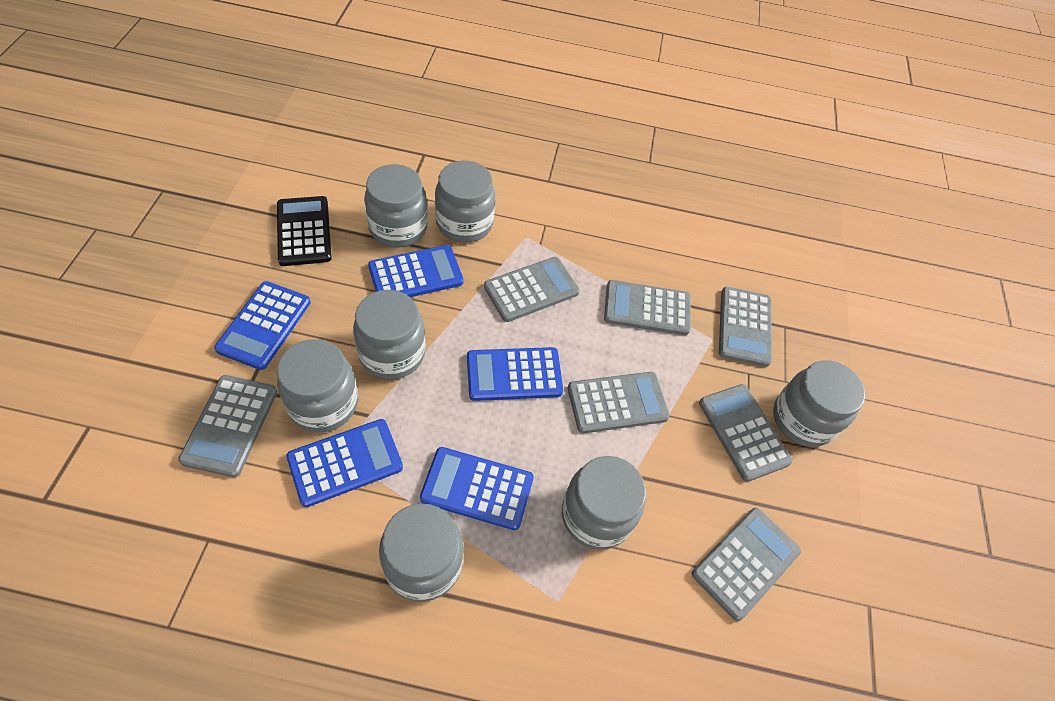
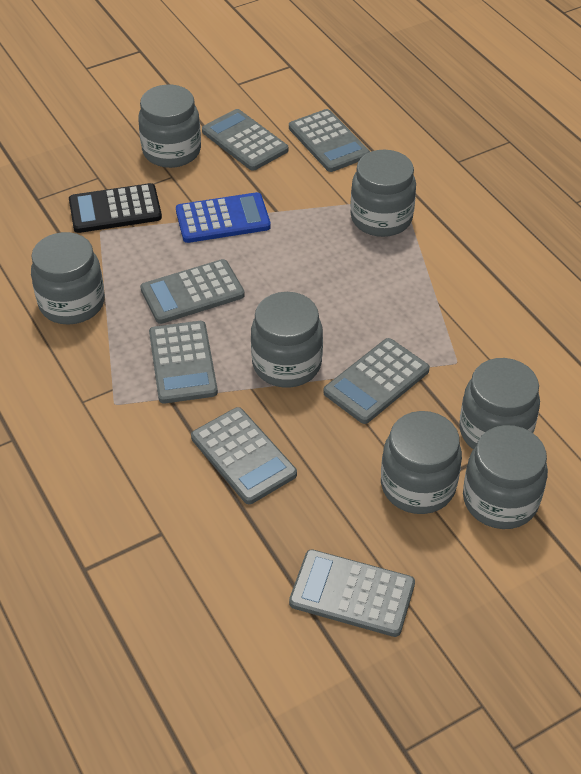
blue calculator: 5 -> 1

